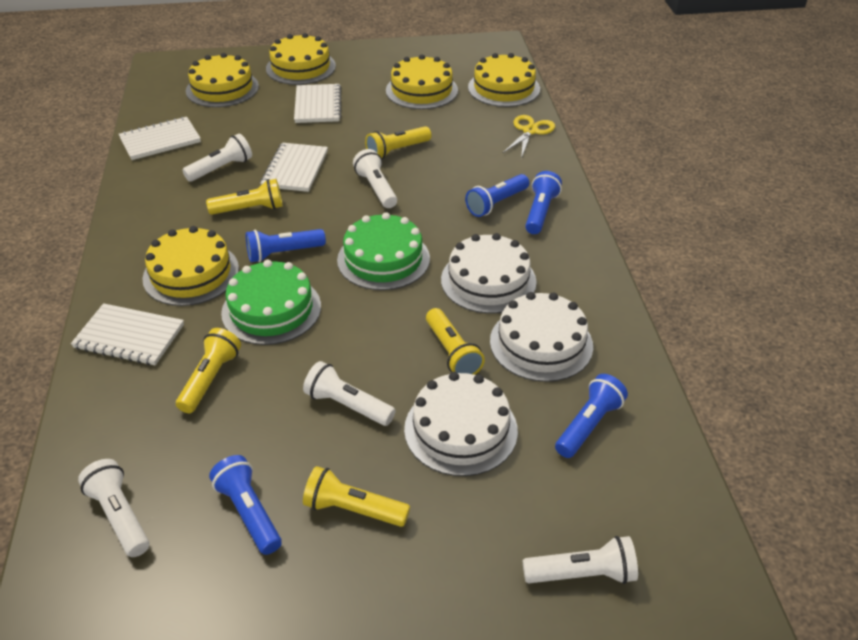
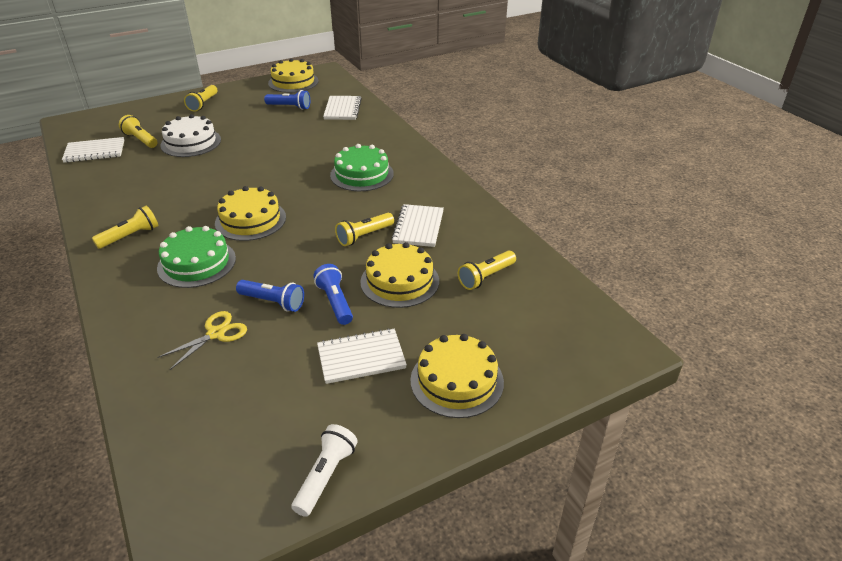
blue flashlight: 5 -> 3
white cake: 3 -> 1
white flashlight: 5 -> 1
yellow cake: 5 -> 4

